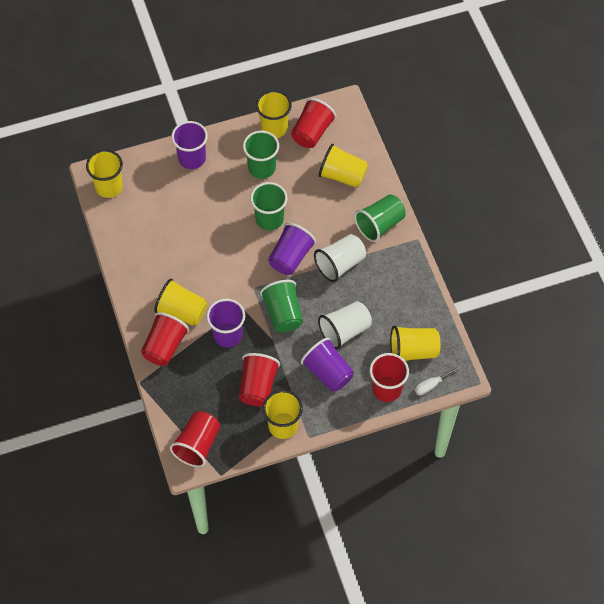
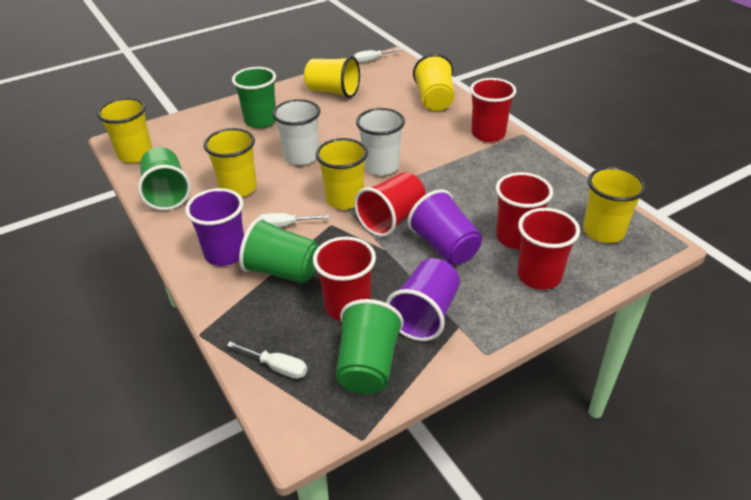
purple cup: 4 -> 3
white screwdriver: 1 -> 3

